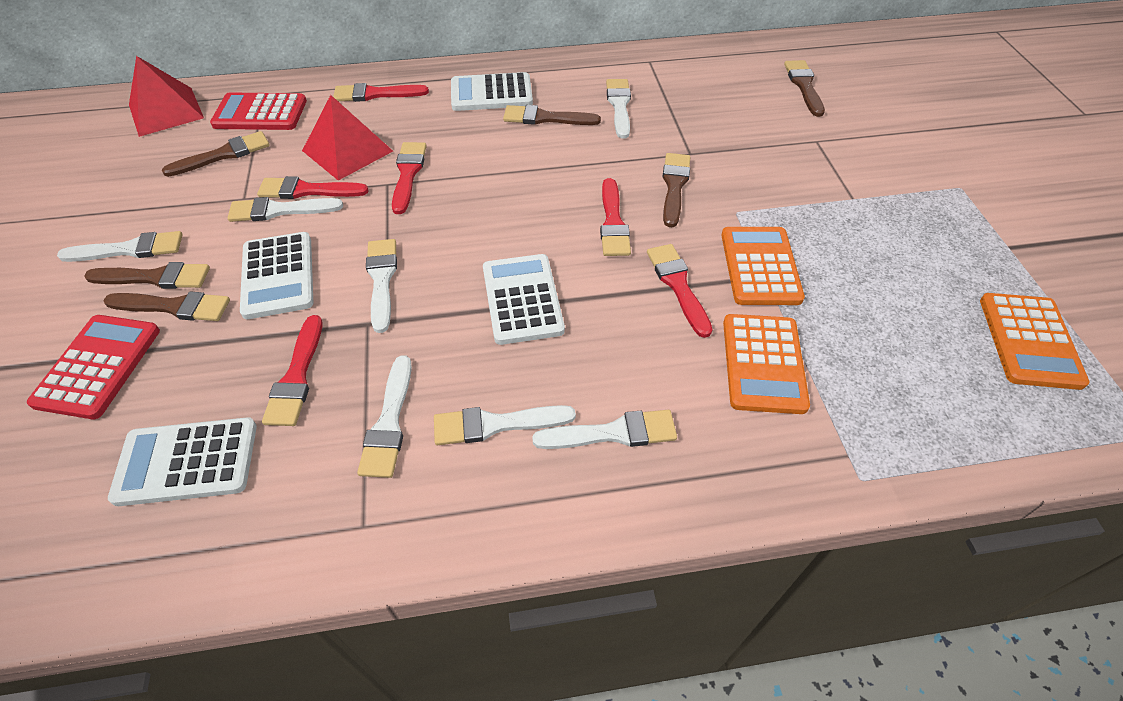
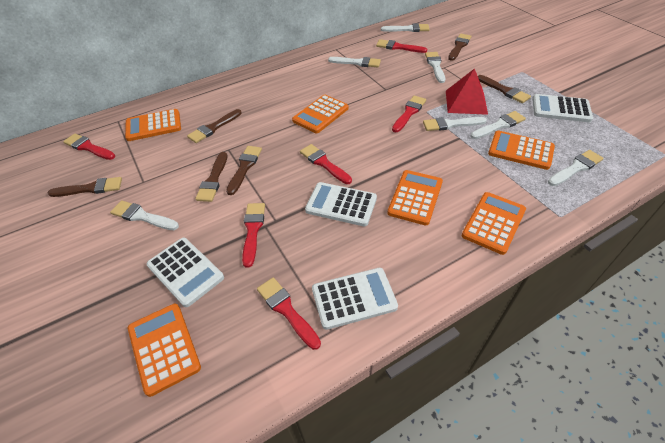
orange calculator: 3 -> 6
red calculator: 2 -> 0
red pyramid: 2 -> 1

